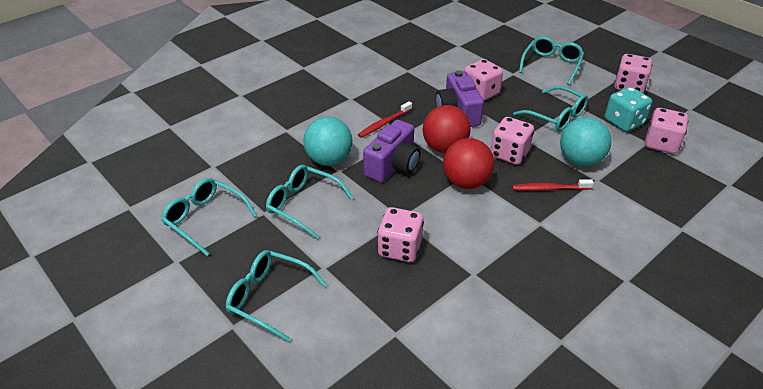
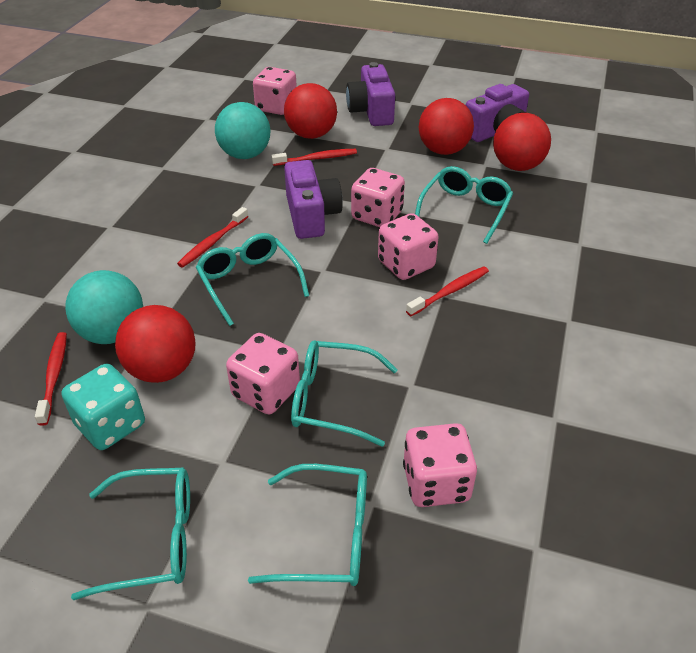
purple camera: 2 -> 3
red ball: 2 -> 4
red toothbrush: 2 -> 4

